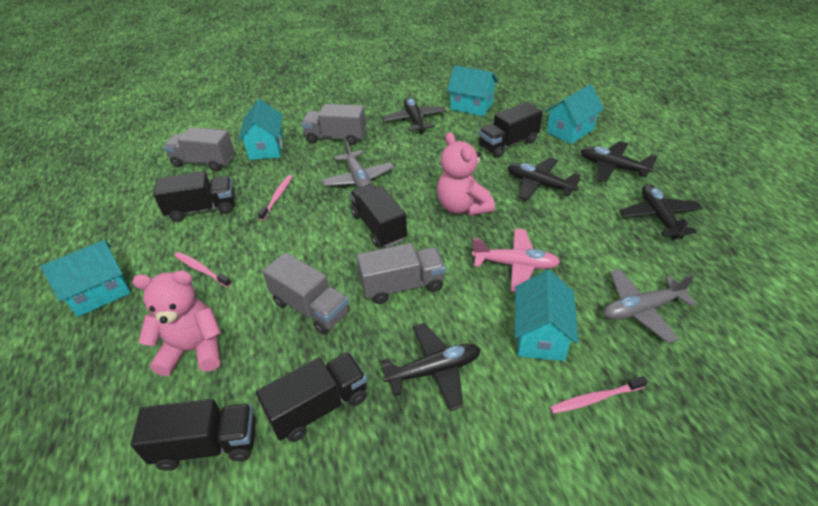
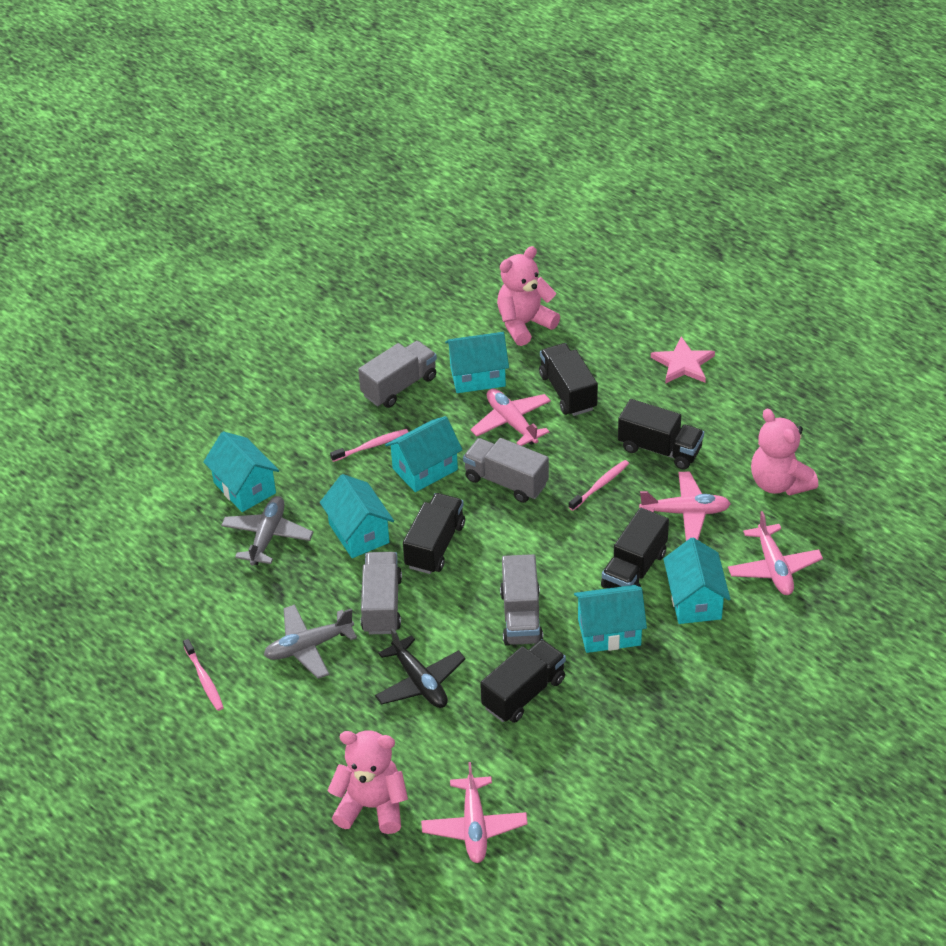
black plane: 5 -> 1
pink plane: 1 -> 4
pink star: 0 -> 1
pink teddy bear: 2 -> 3
turquoise house: 5 -> 6

